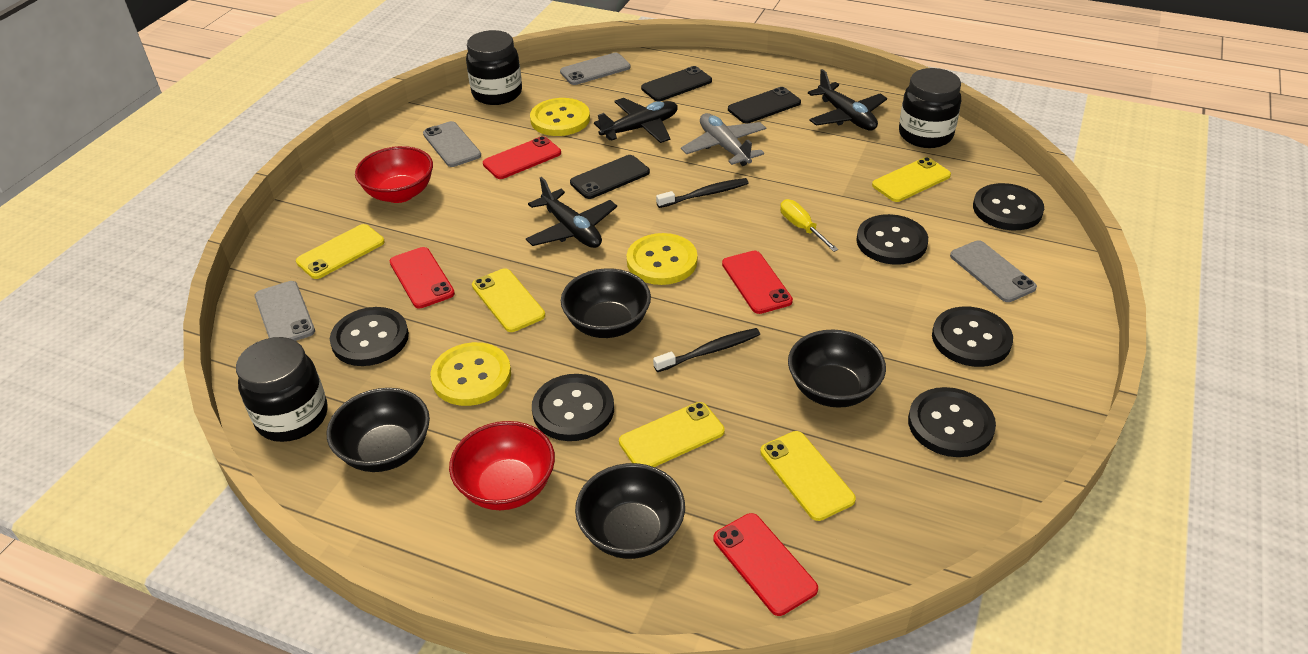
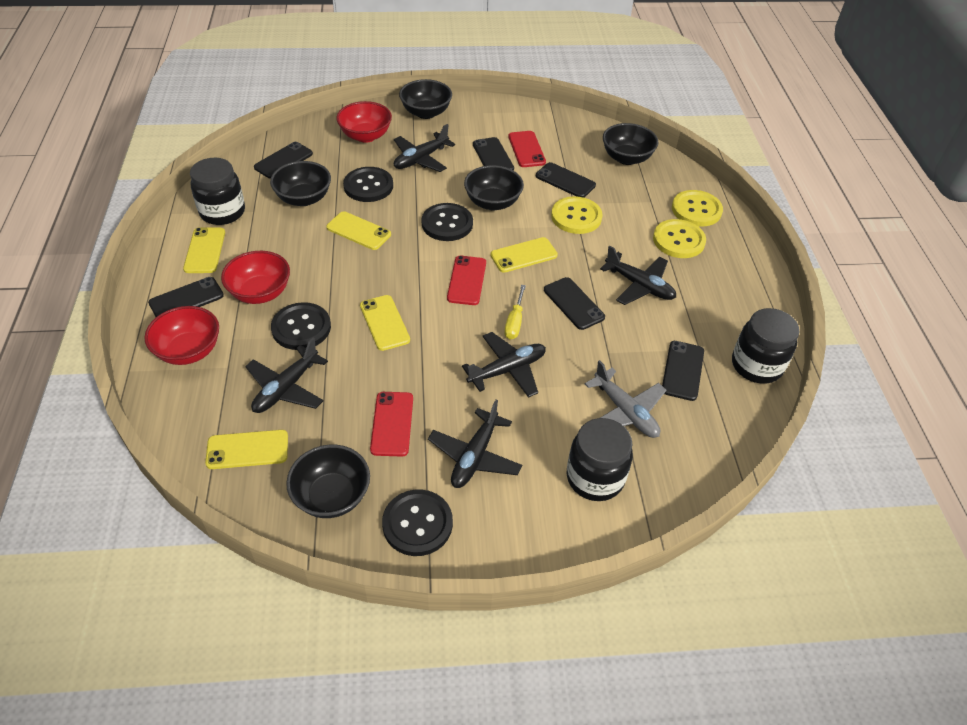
black bowl: 4 -> 5
black button: 6 -> 4
black phone: 3 -> 6
black plane: 3 -> 5
black toothbrush: 2 -> 0
grey phone: 4 -> 0
red bowl: 2 -> 3
red phone: 4 -> 3

